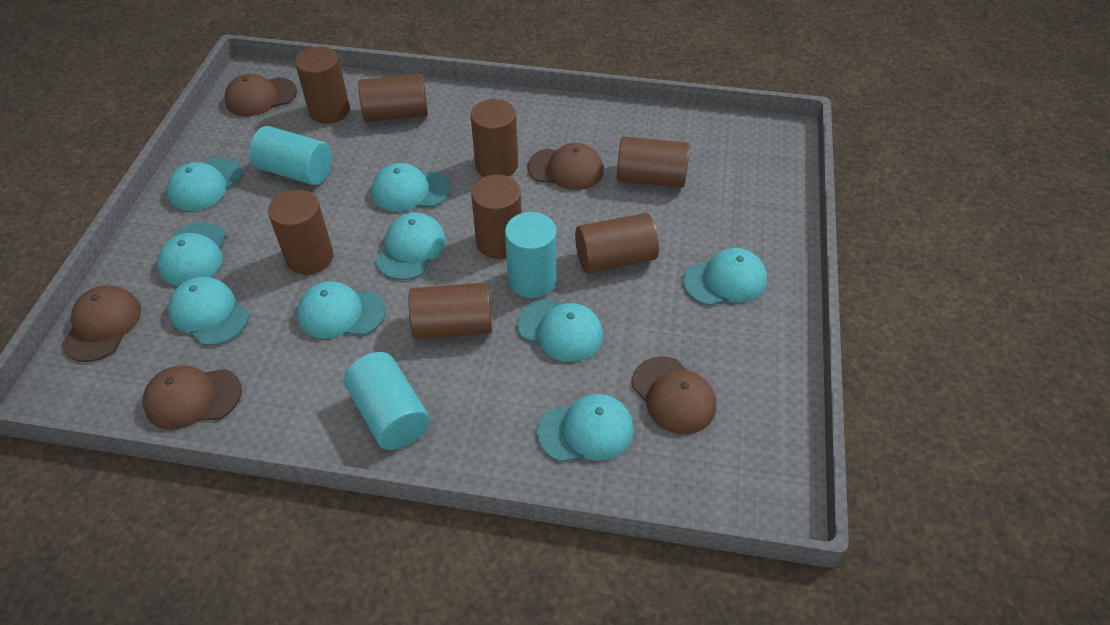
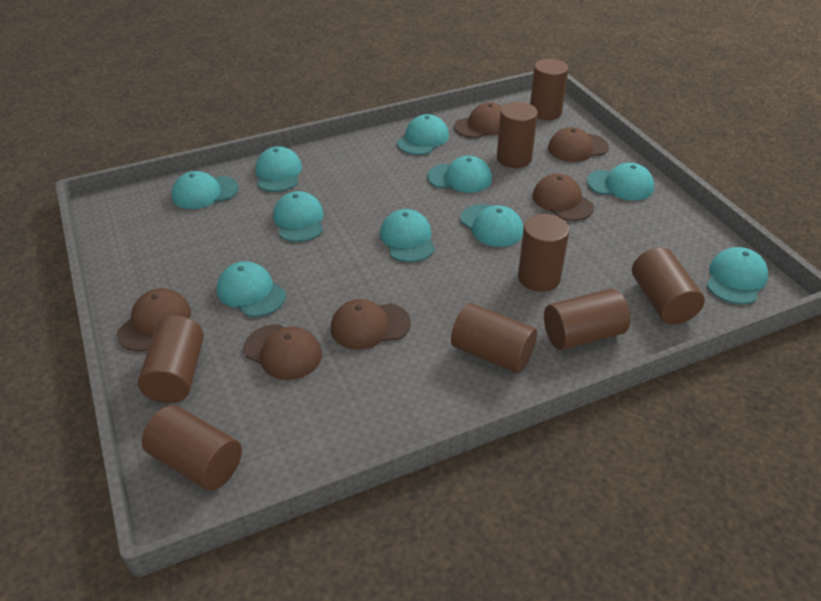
brown cap: 5 -> 6
turquoise cap: 9 -> 10
turquoise cylinder: 3 -> 0

